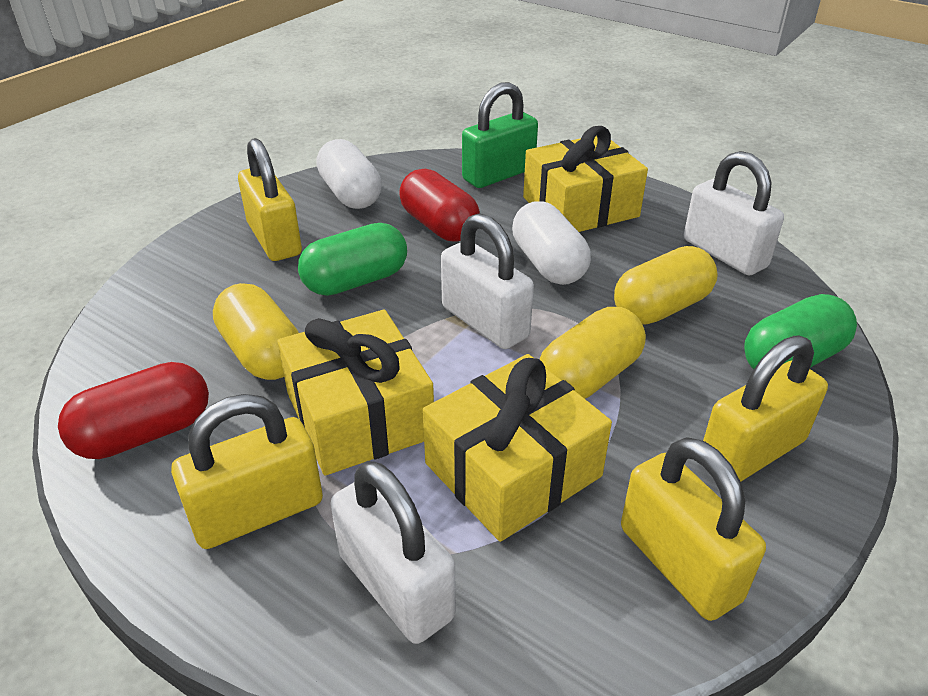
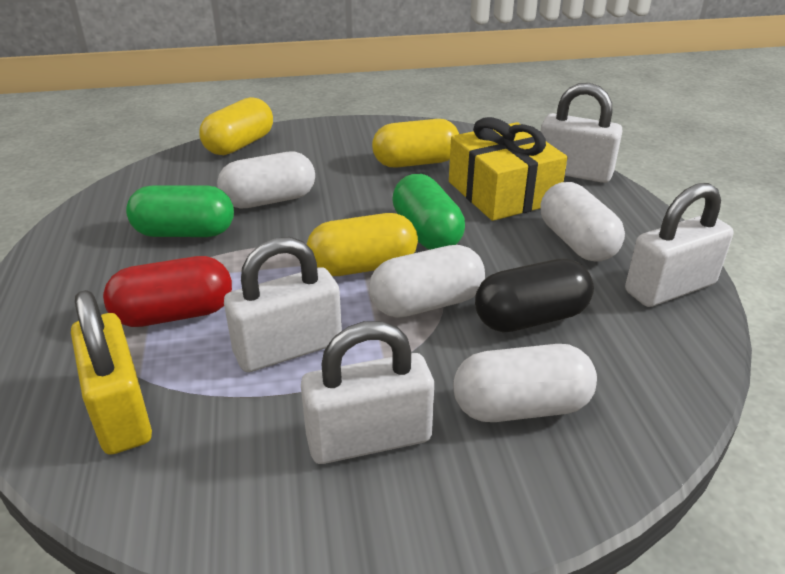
black capsule: 0 -> 1
green padlock: 1 -> 0
red capsule: 2 -> 1
white capsule: 2 -> 4
white padlock: 3 -> 4
yellow gift: 3 -> 1
yellow padlock: 4 -> 1

